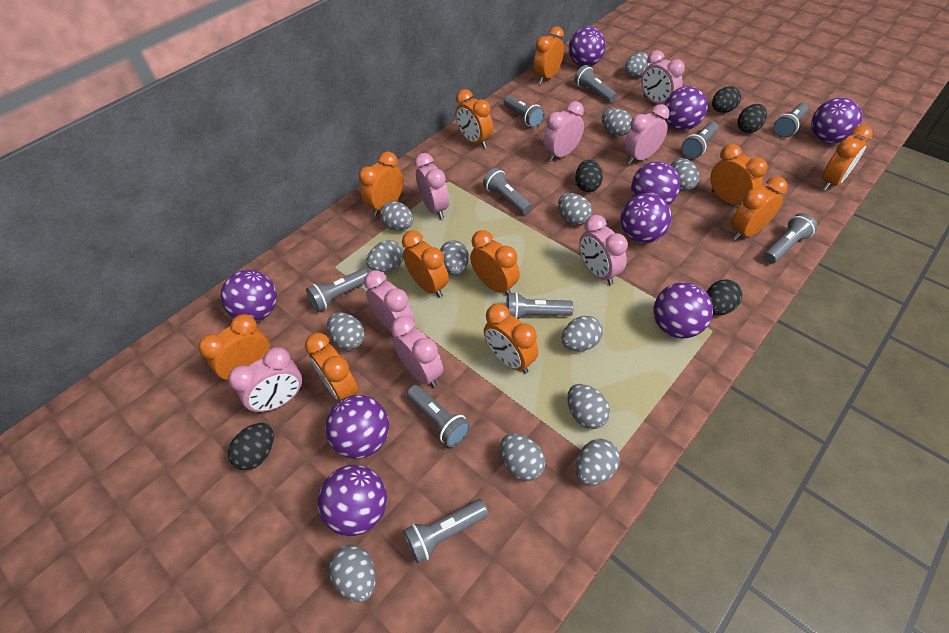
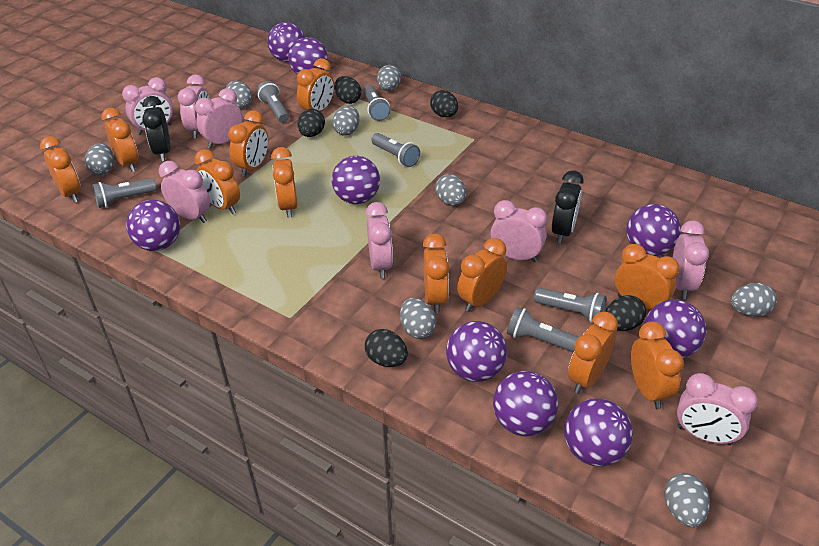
black clock: 0 -> 2
grey egg: 13 -> 8
grey flashlight: 10 -> 6

